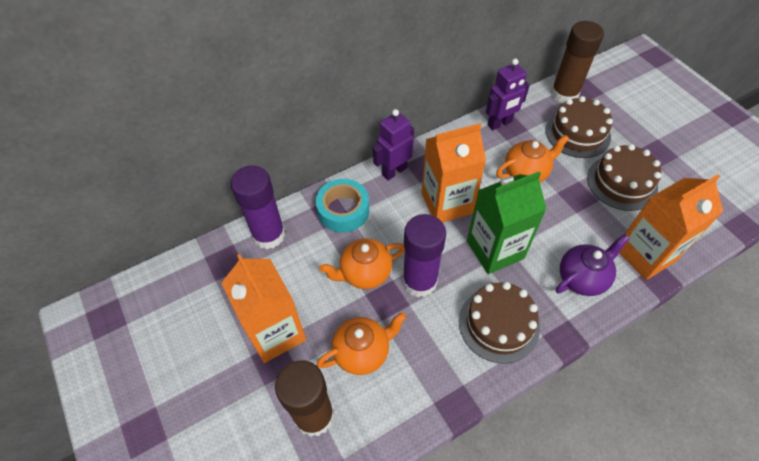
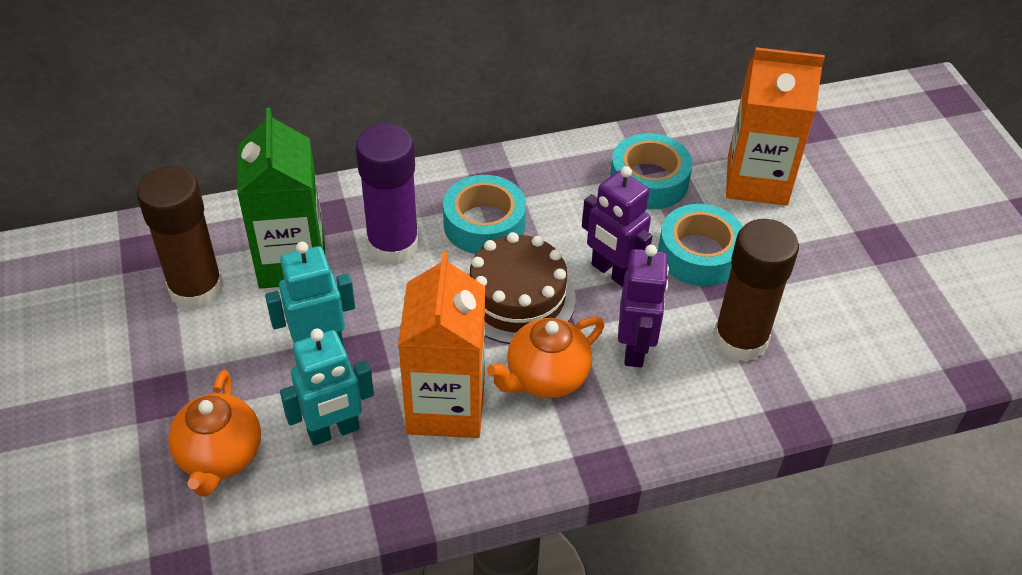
brown cake: 3 -> 1
orange carton: 3 -> 2
orange teapot: 3 -> 2
purple glue stick: 2 -> 1
purple teapot: 1 -> 0
turquoise robot: 0 -> 2
turquoise tape: 1 -> 3

